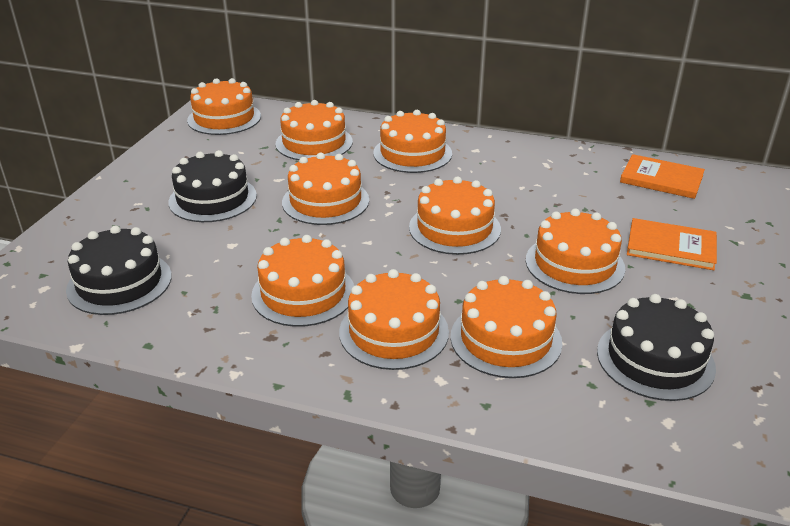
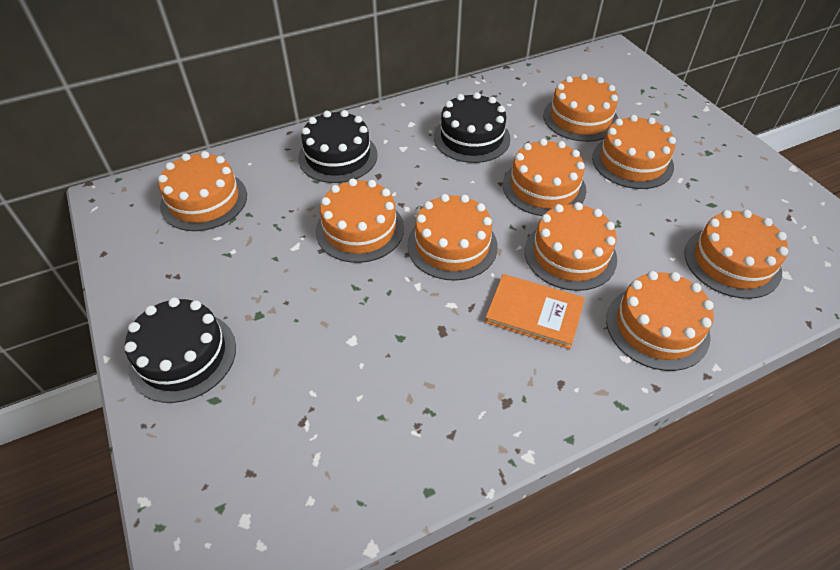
orange book: 2 -> 1

